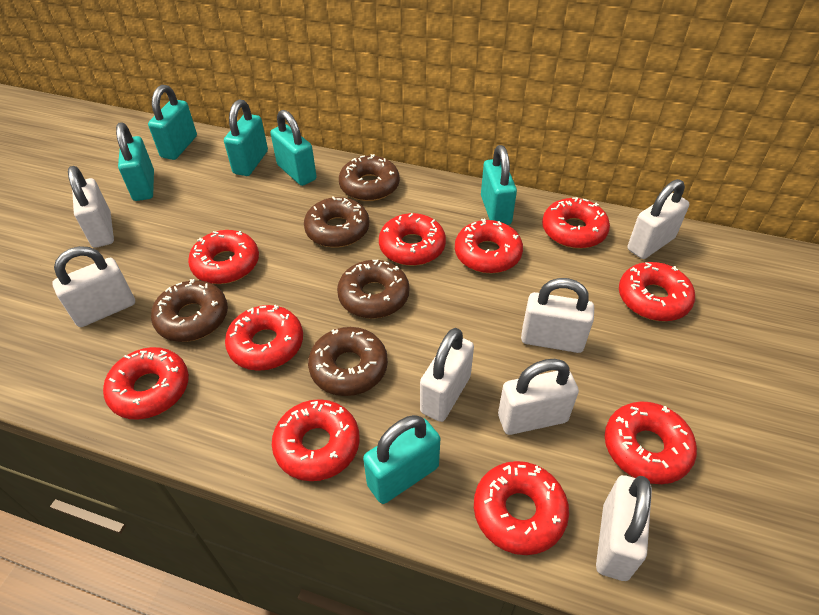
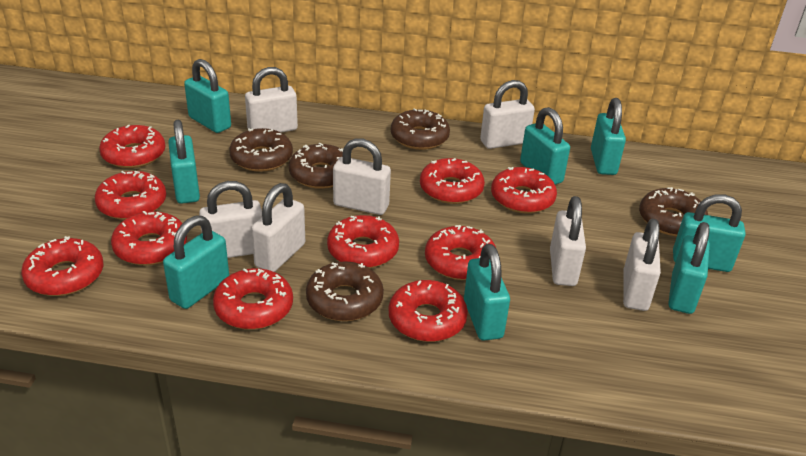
turquoise padlock: 6 -> 8

